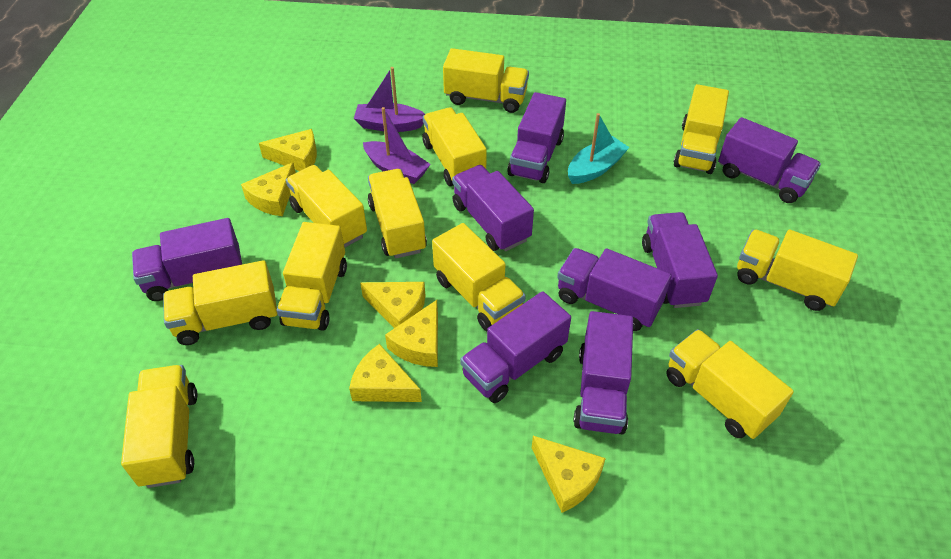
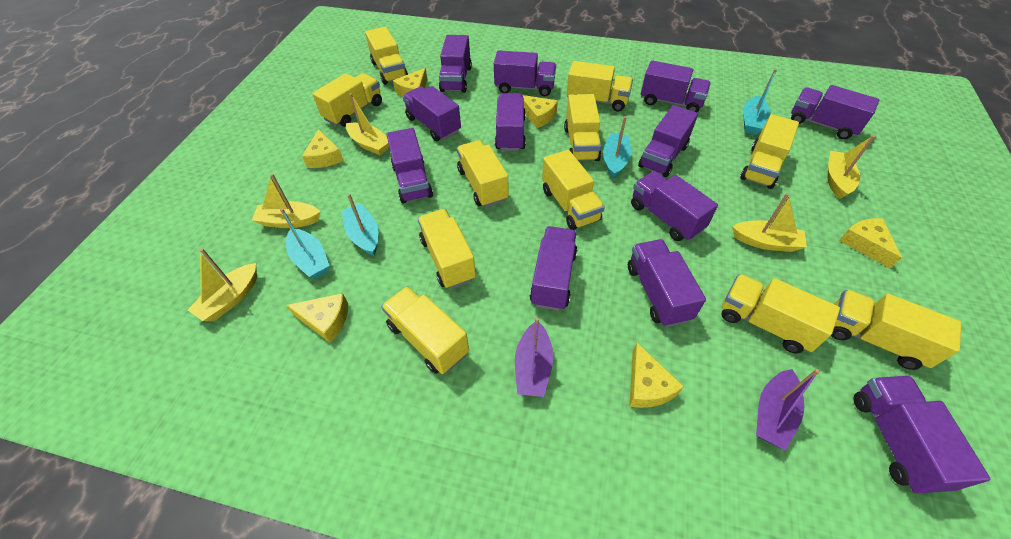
purple truck: 8 -> 12
turquoise boat: 1 -> 4
yellow boat: 0 -> 5

